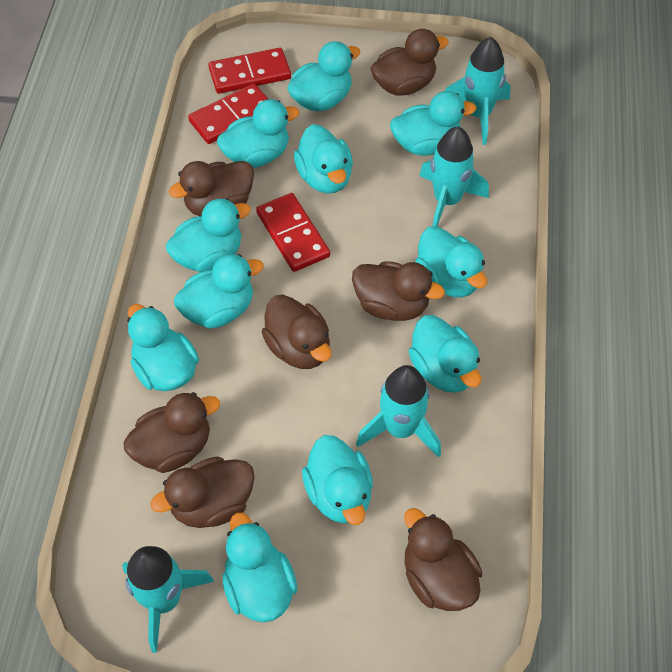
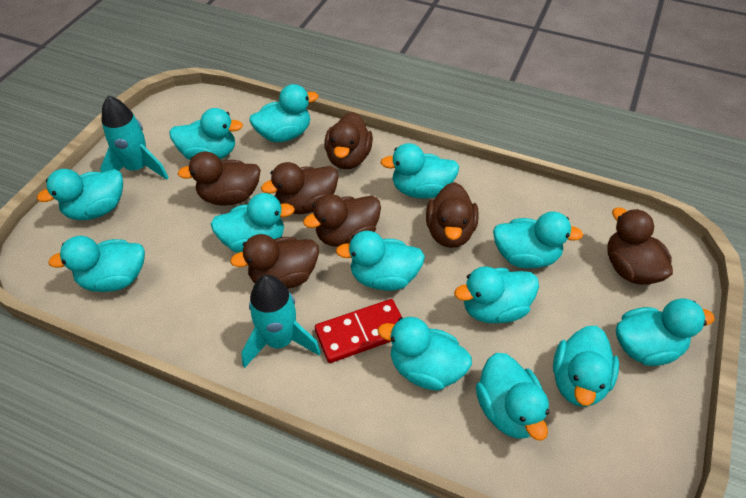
red domino: 3 -> 1
turquoise duck: 11 -> 13
turquoise rocket: 4 -> 2

